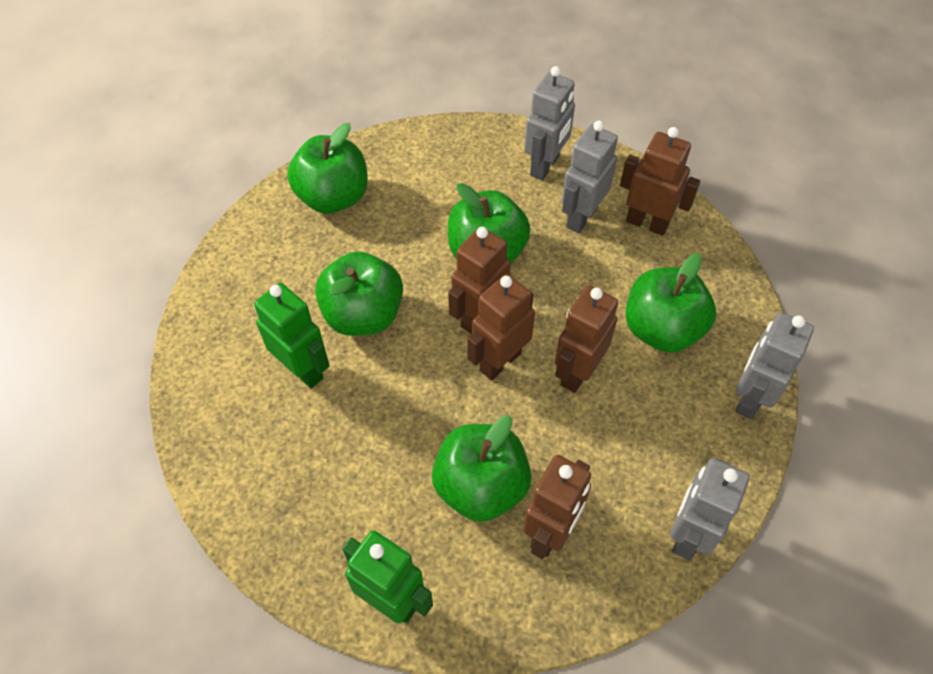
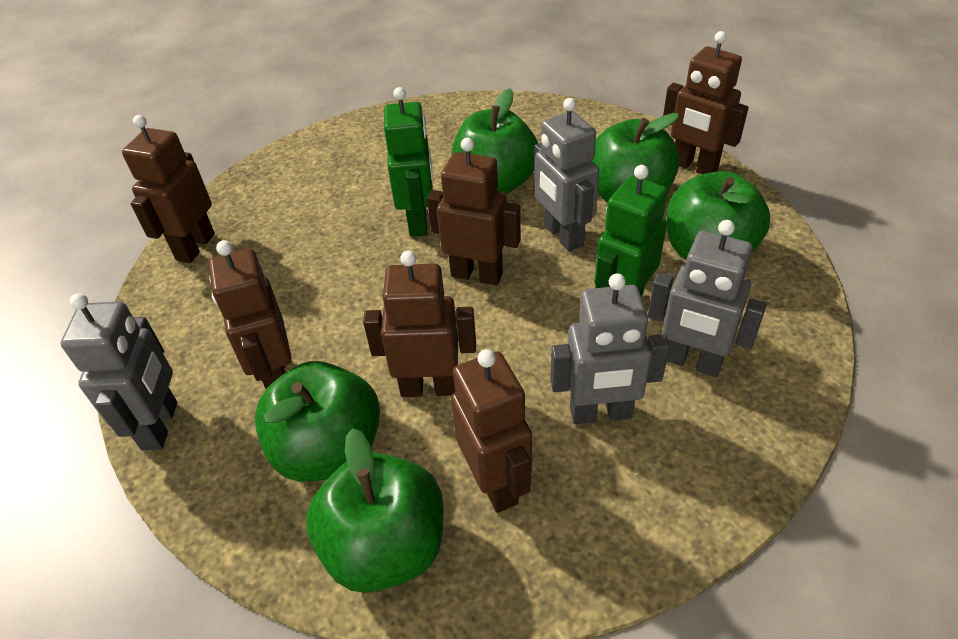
brown robot: 5 -> 6

